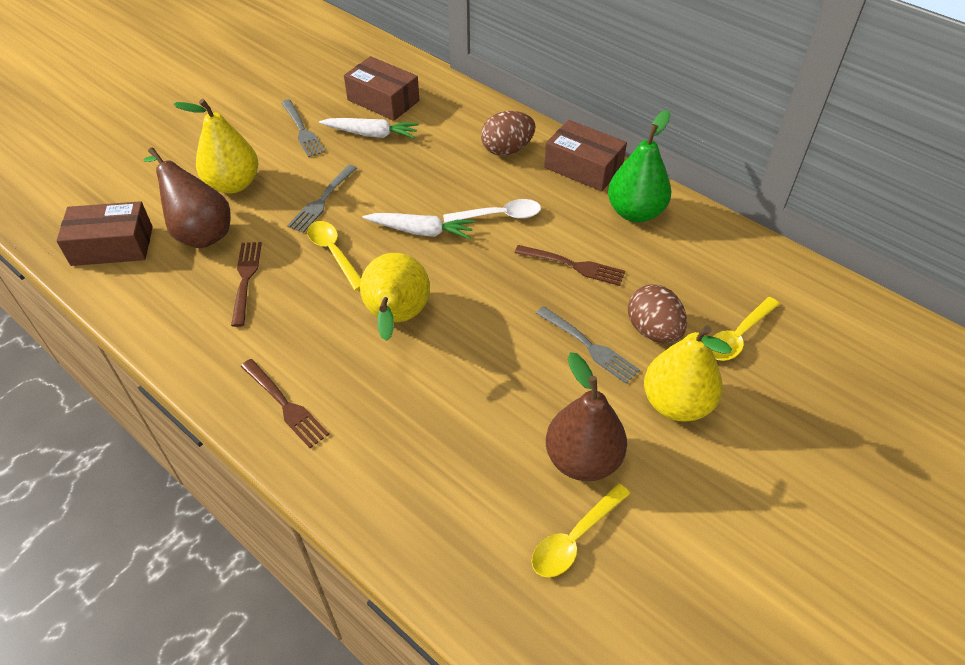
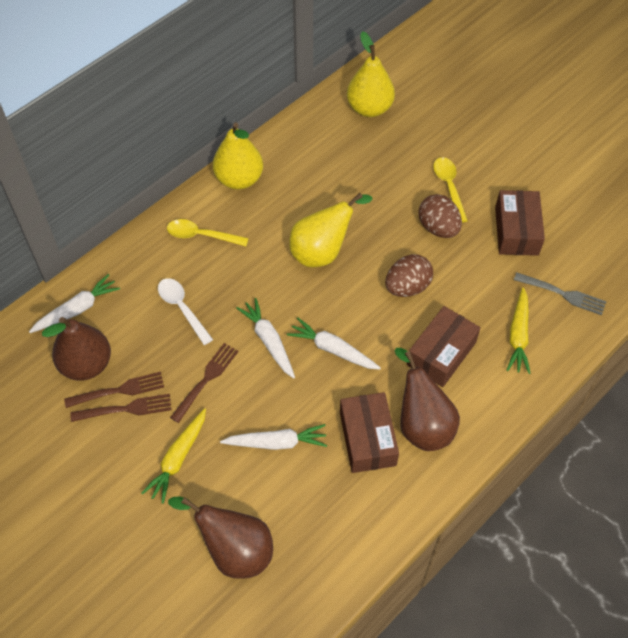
brown pear: 2 -> 3
green pear: 1 -> 0
grey fork: 3 -> 1
white carrot: 2 -> 4
yellow carrot: 0 -> 2
yellow spoon: 3 -> 2

